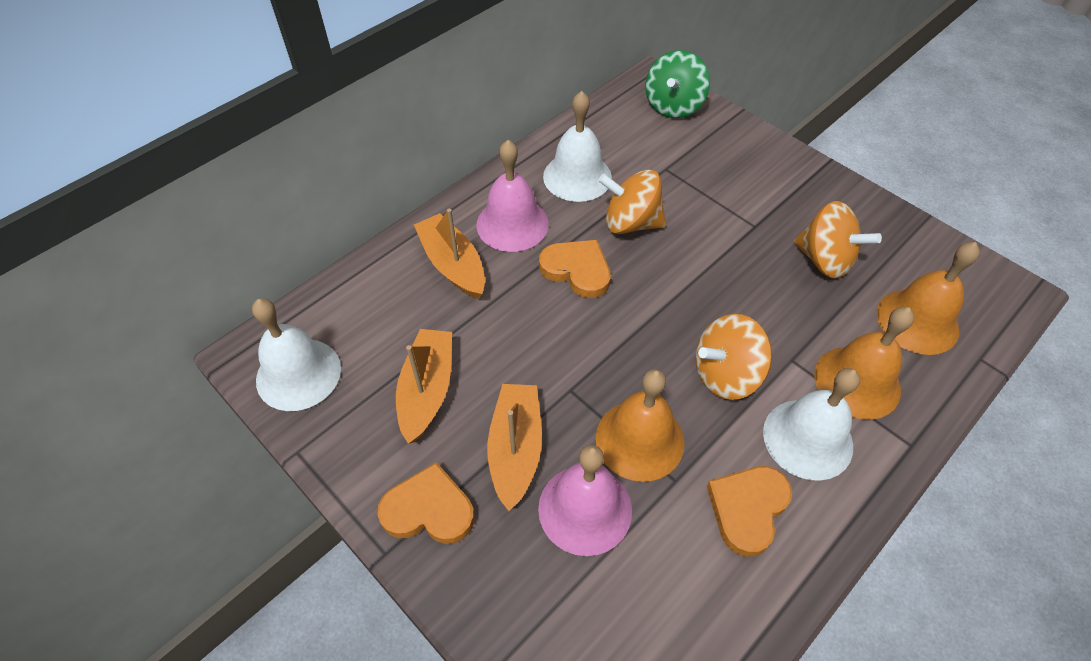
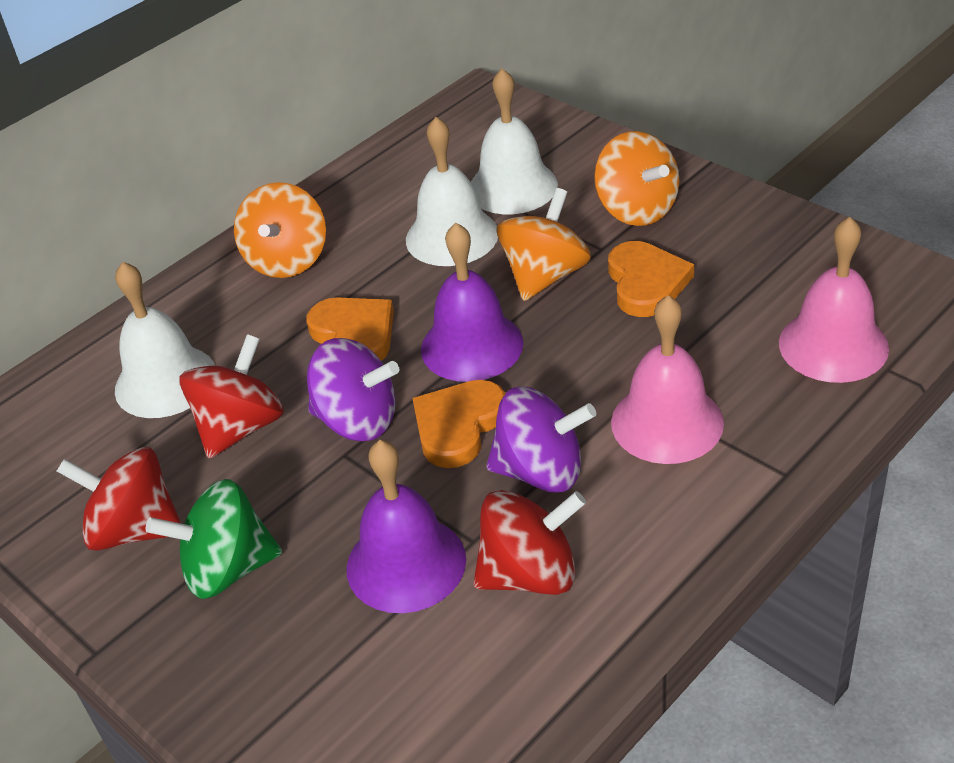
orange bell: 3 -> 0
orange boat: 3 -> 0
purple bell: 0 -> 2
purple spinning top: 0 -> 2
red spinning top: 0 -> 3

